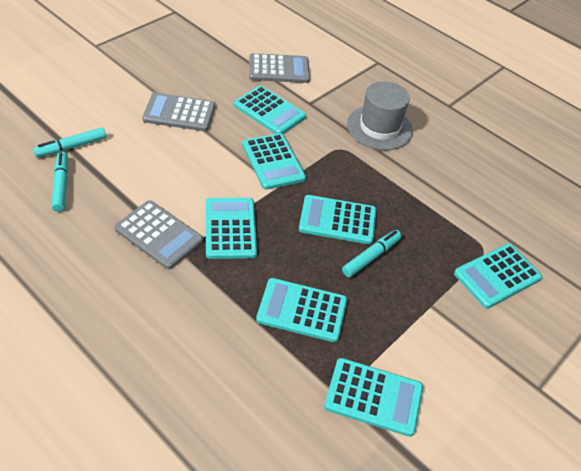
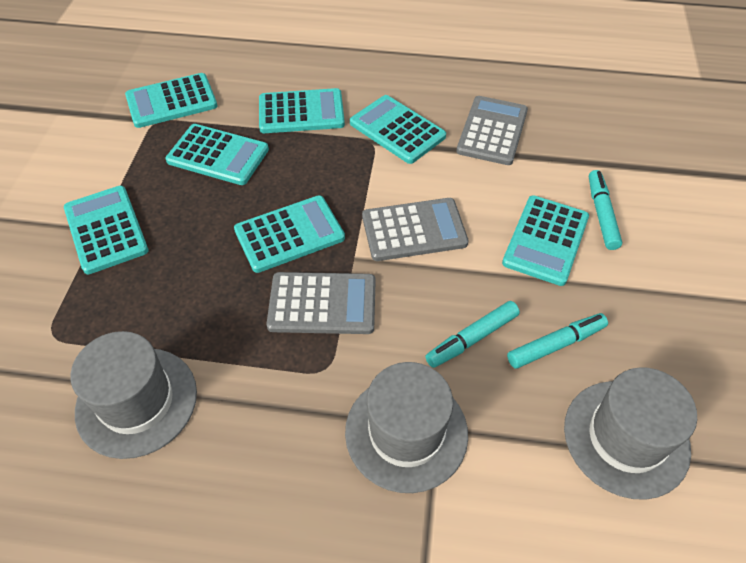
grey hat: 1 -> 3

